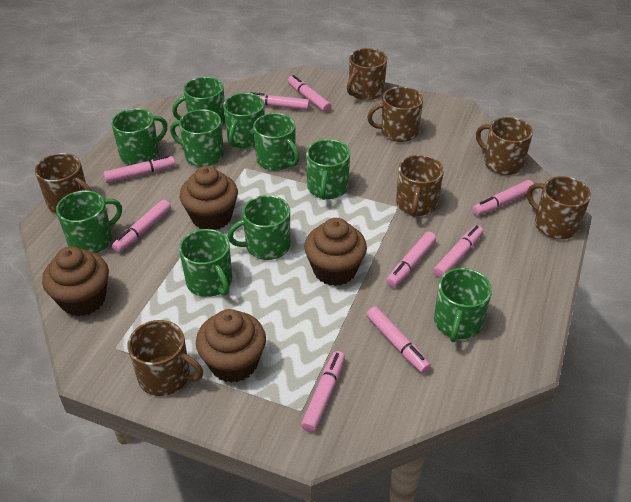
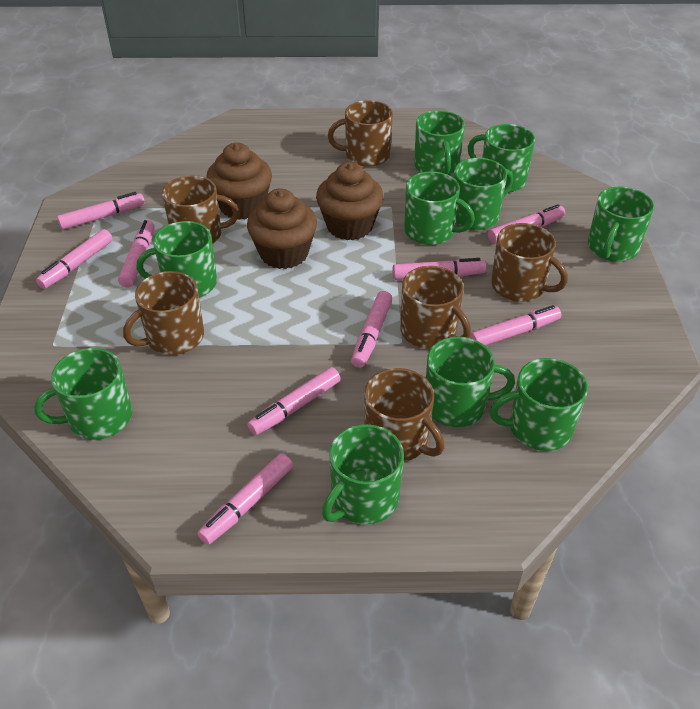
brown cupcake: 4 -> 3
brown mug: 7 -> 6

